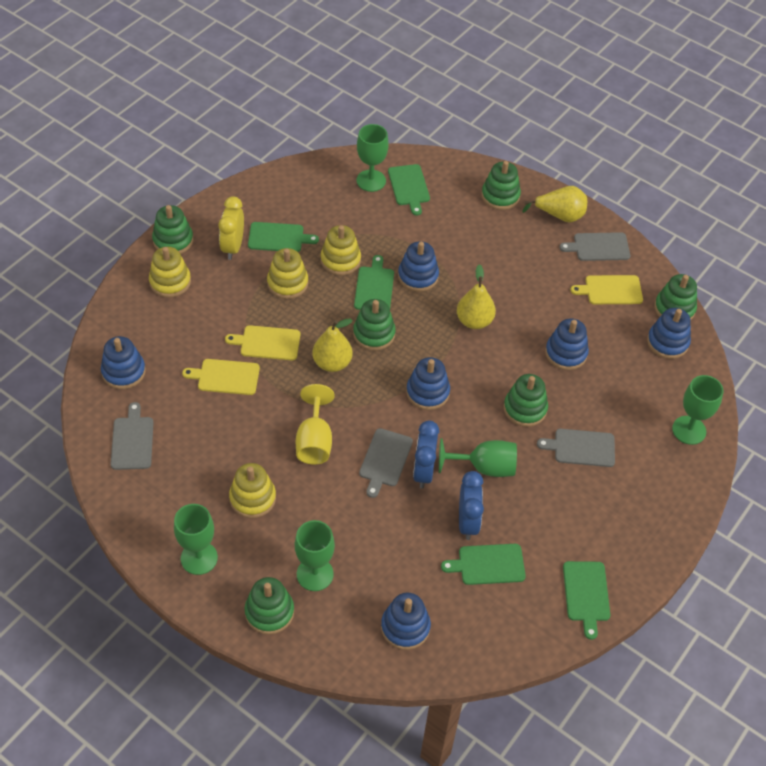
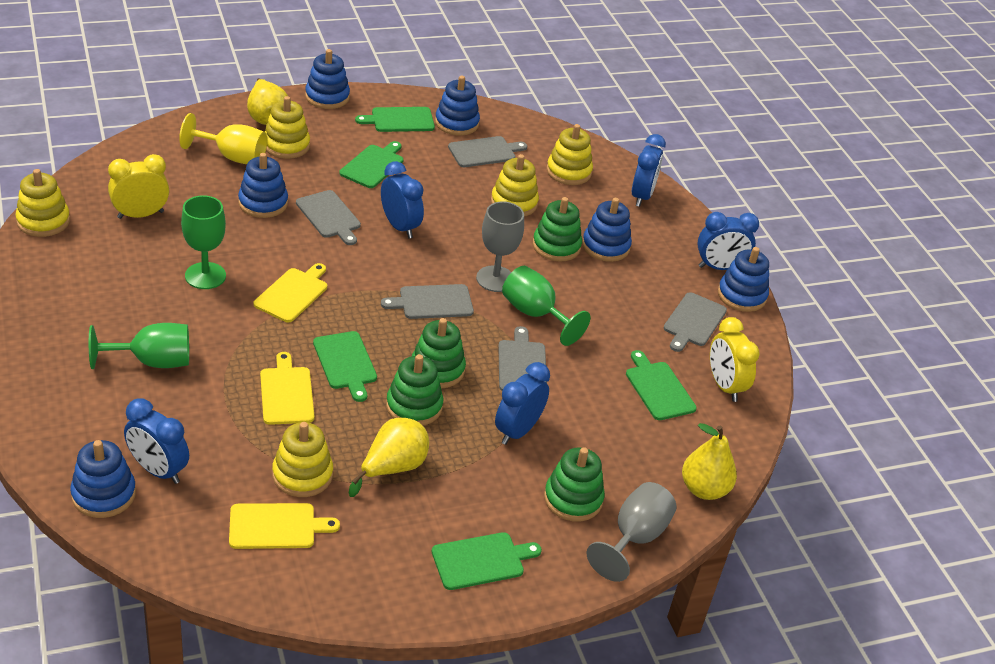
blue clock: 2 -> 5
green goblet: 5 -> 3
green stacking toy: 6 -> 4
grey cutting board: 4 -> 5
grey goblet: 0 -> 2
yellow clock: 1 -> 2
yellow stacking toy: 4 -> 5

